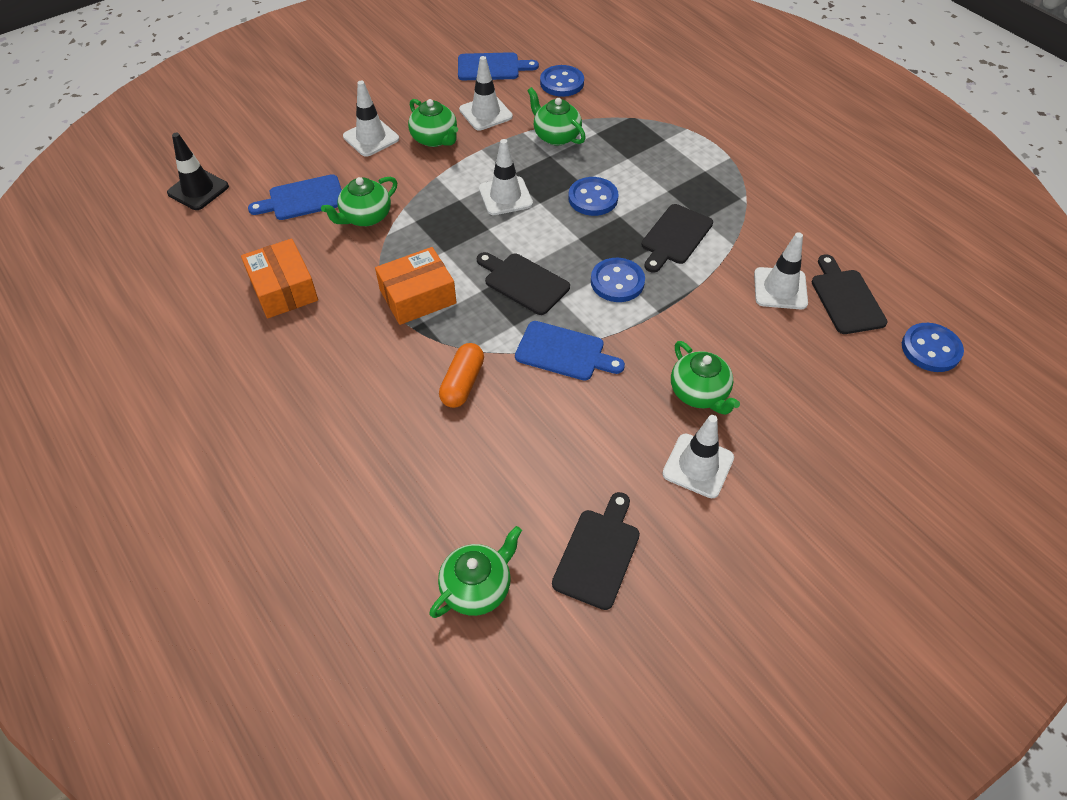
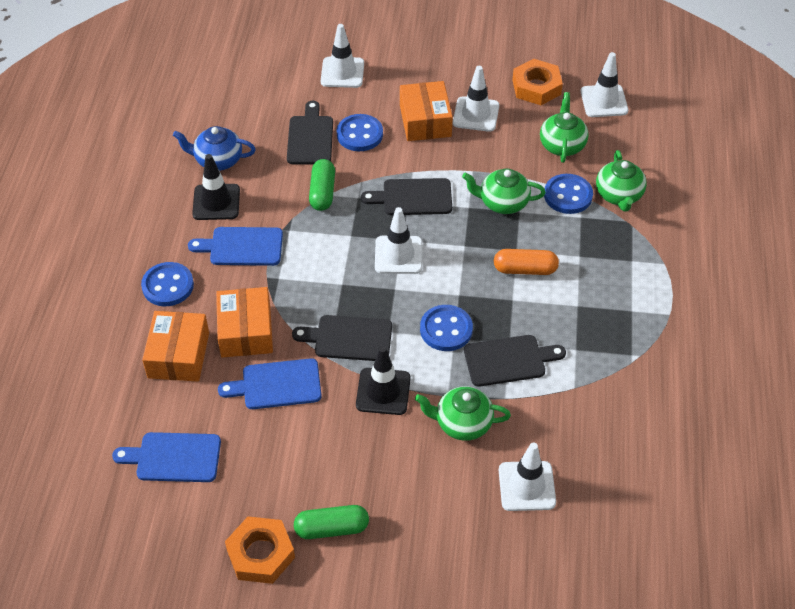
black traffic cone: 1 -> 2
blue teapot: 0 -> 1
green capsule: 0 -> 2
green teapot: 5 -> 4
orange box: 2 -> 3
orange nut: 0 -> 2

